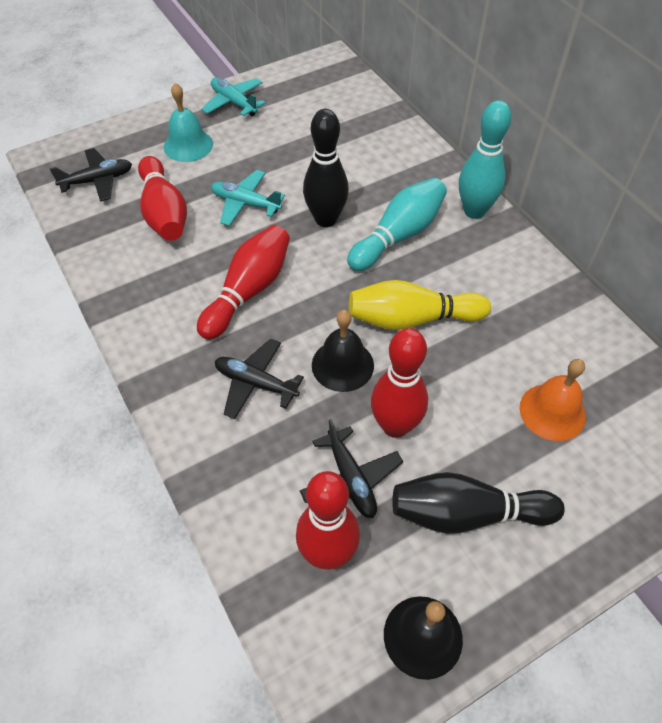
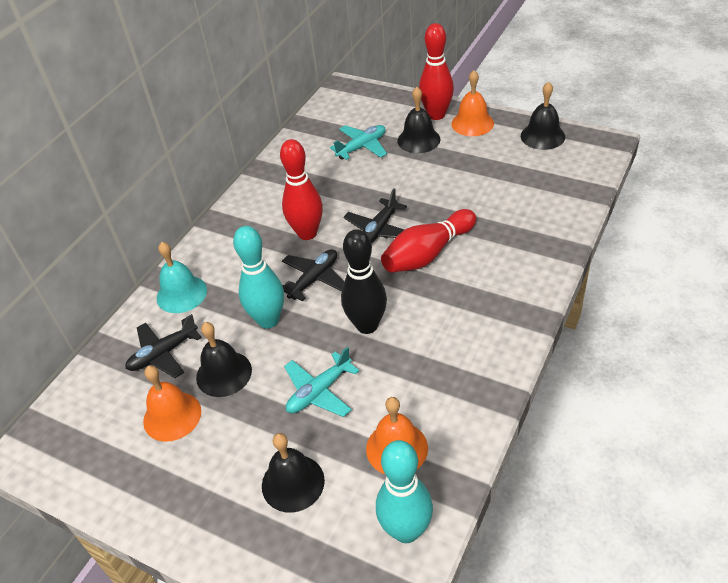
black bell: 2 -> 4
black bowling pin: 2 -> 1
orange bell: 1 -> 3
red bowling pin: 4 -> 3
yellow bowling pin: 1 -> 0

